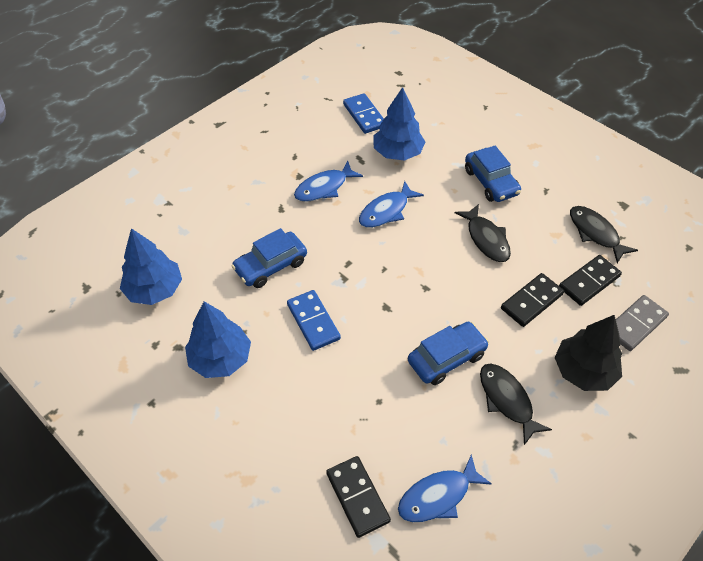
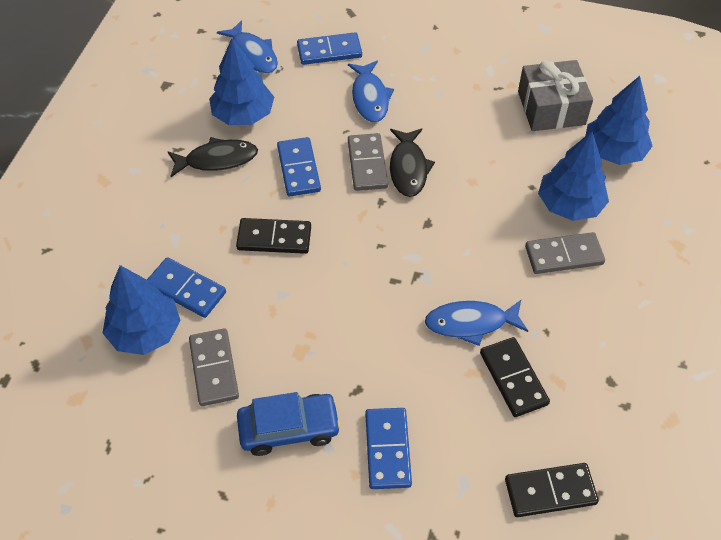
black fish: 3 -> 2
black tree: 1 -> 0
blue car: 3 -> 1
blue domino: 2 -> 4
blue tree: 3 -> 4
grey domino: 1 -> 3
grey gift: 0 -> 1

